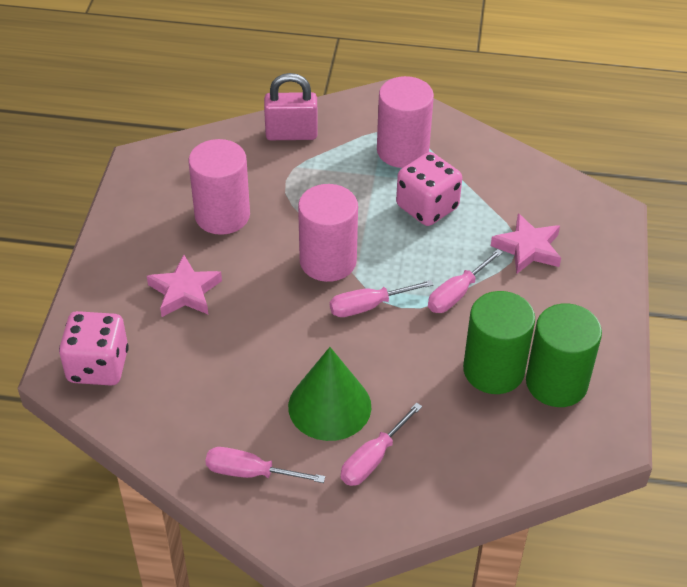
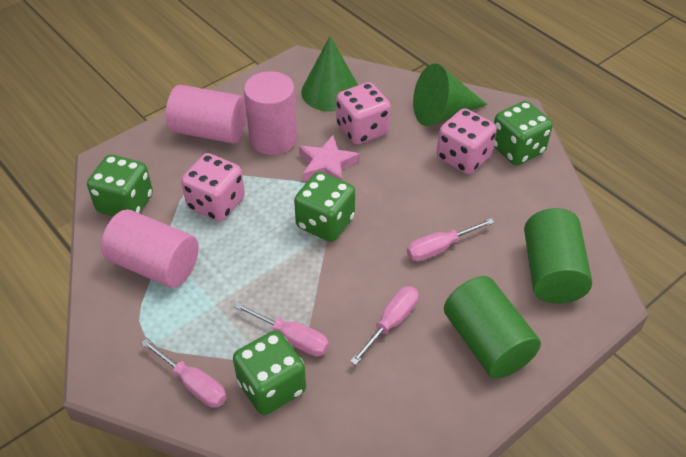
green cone: 1 -> 2
green dice: 0 -> 4
pink dice: 2 -> 3
pink padlock: 1 -> 0
pink star: 2 -> 1

